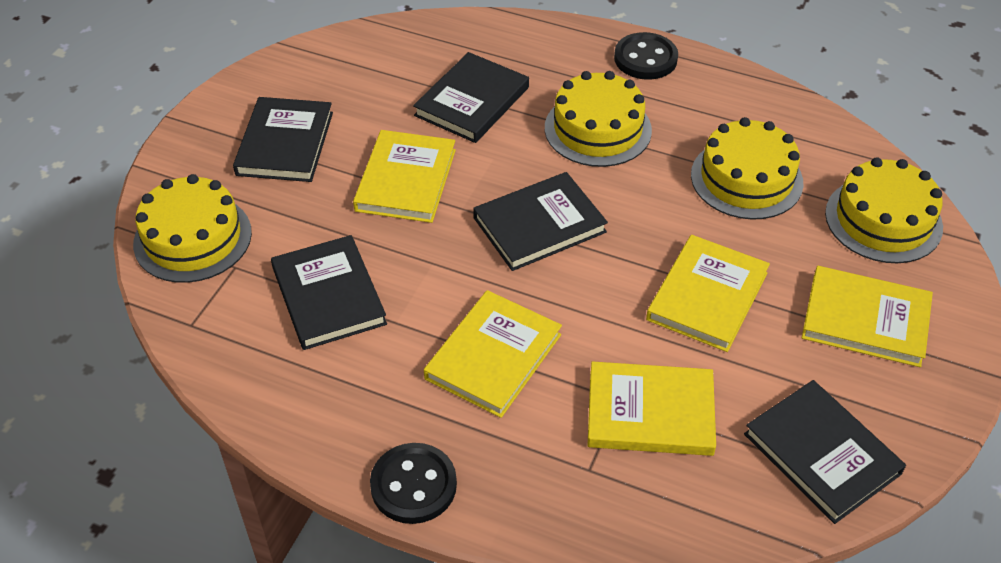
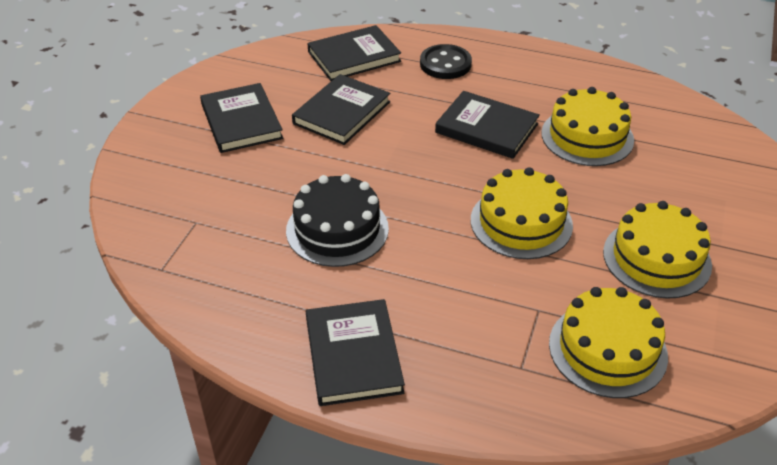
black button: 2 -> 1
black cake: 0 -> 1
yellow book: 5 -> 0

